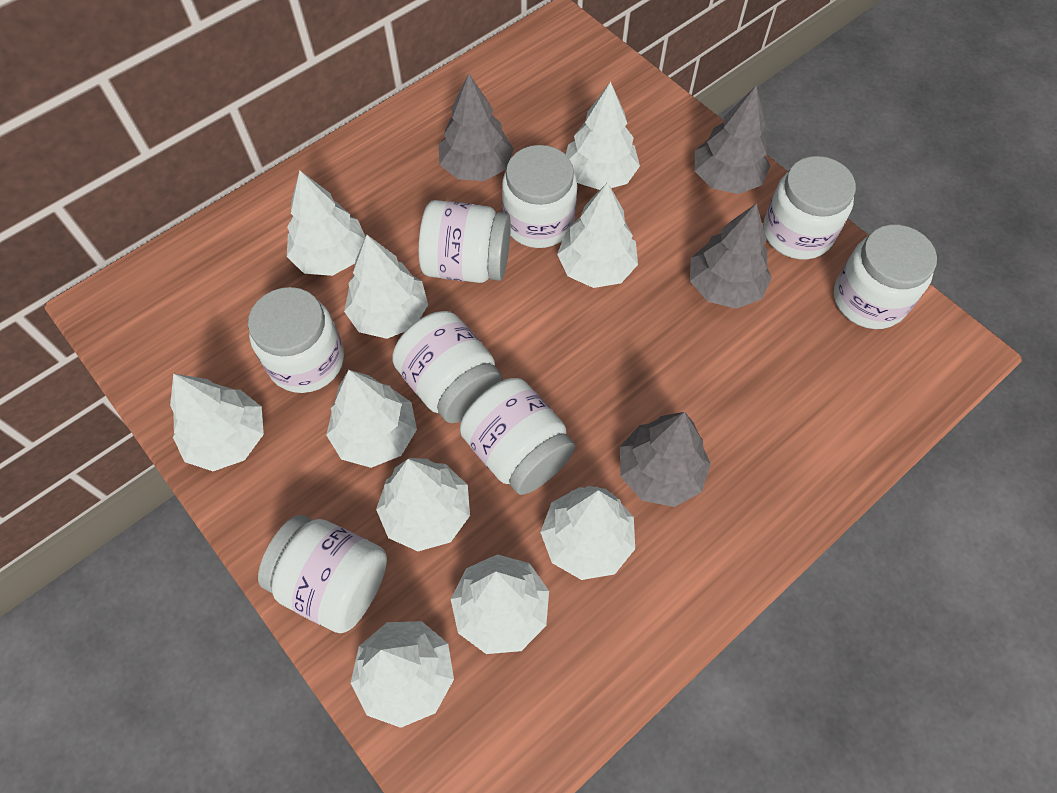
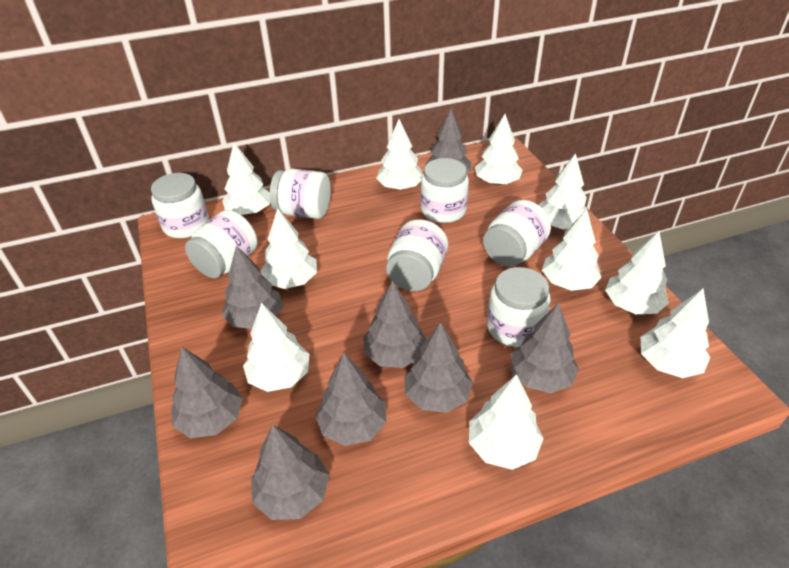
grey tree: 4 -> 8
white jar: 8 -> 7

